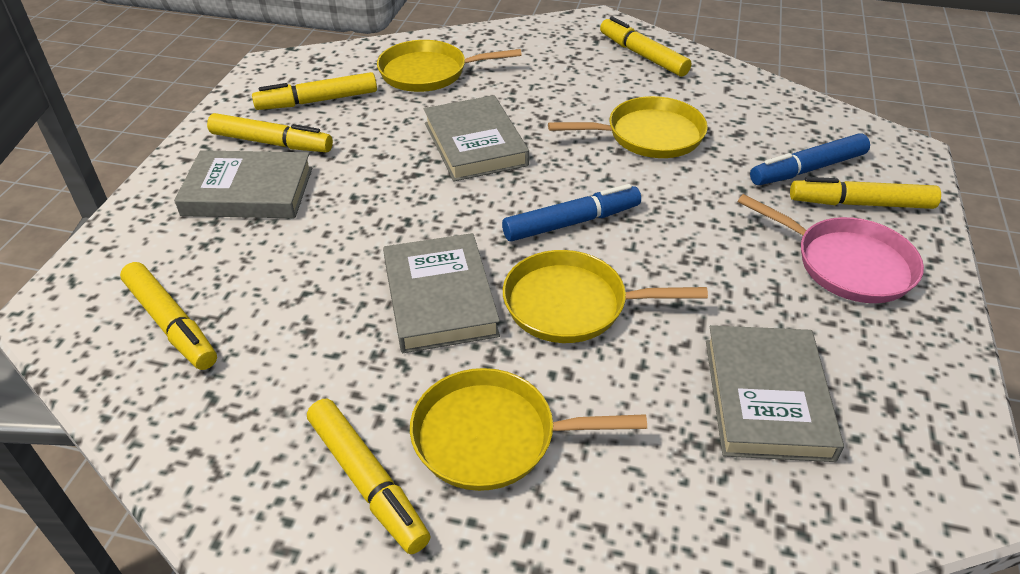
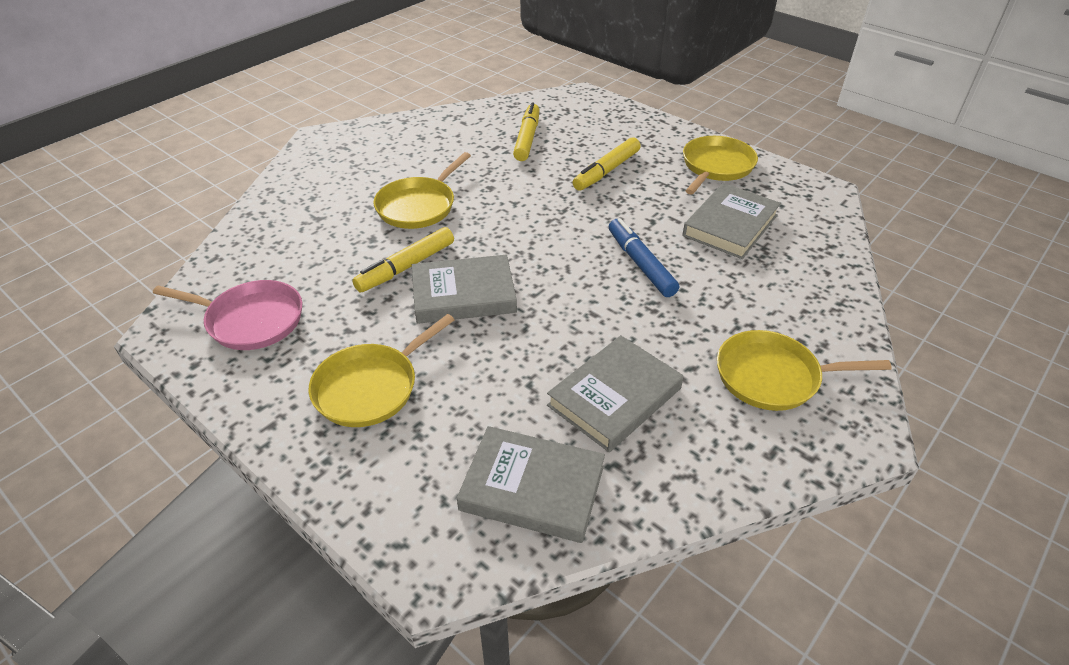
blue marker: 2 -> 1
yellow marker: 6 -> 3

